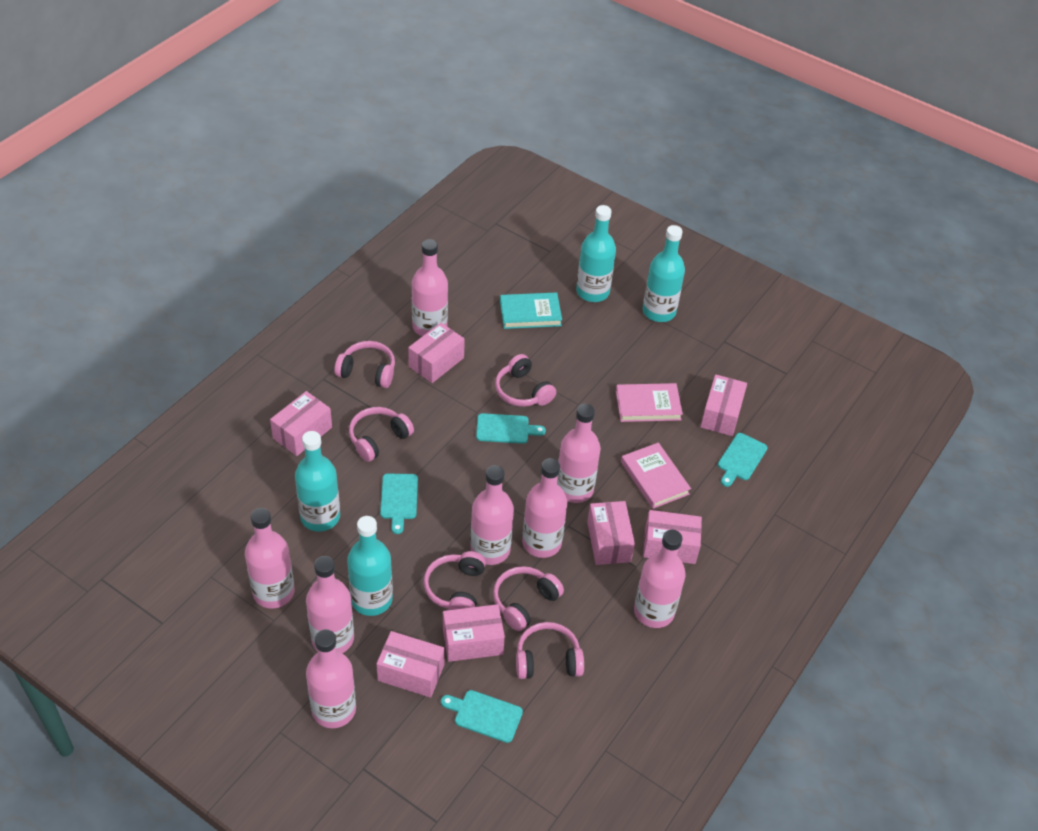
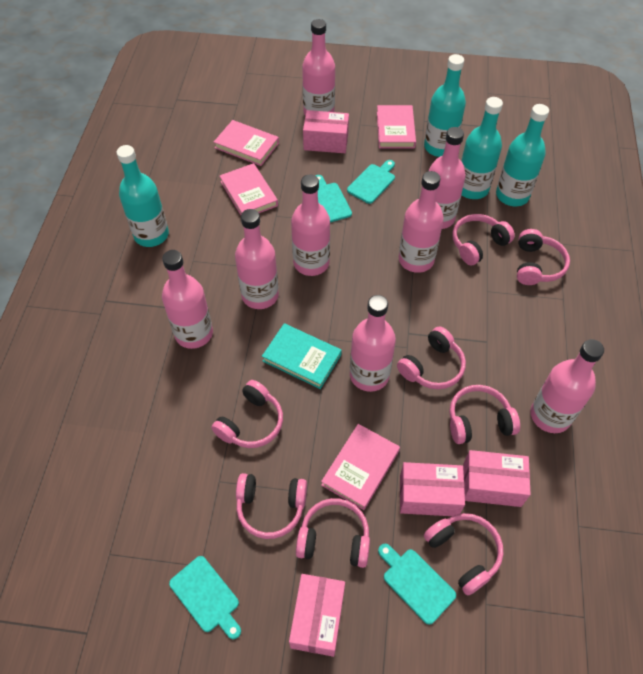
pink book: 2 -> 4
pink box: 7 -> 4
pink headphones: 6 -> 8

